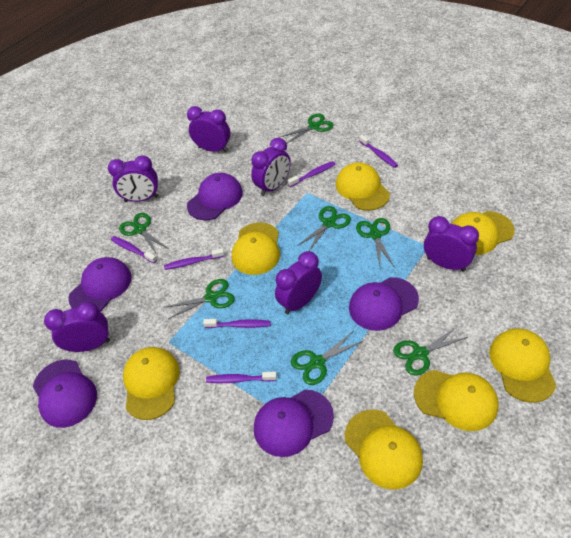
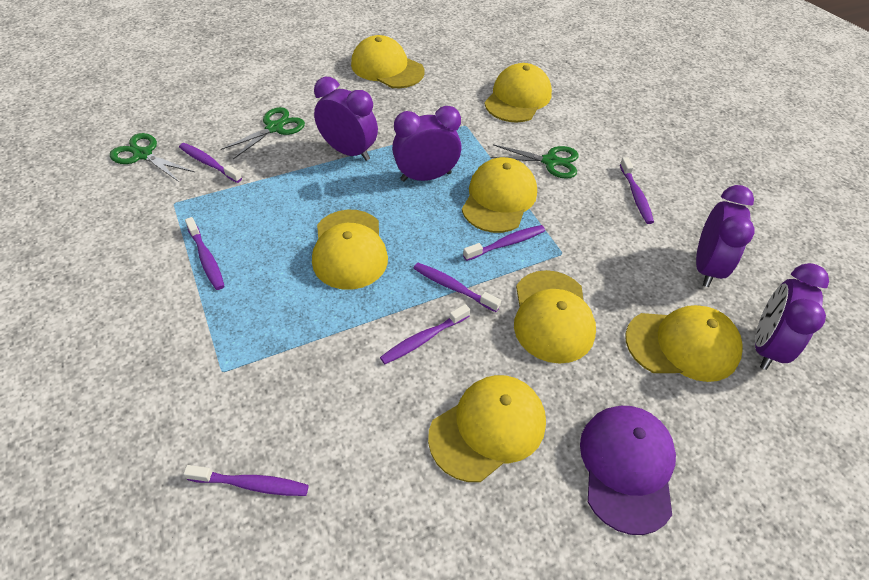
green scissors: 7 -> 3
purple cap: 5 -> 1
purple clock: 6 -> 4
purple toothbrush: 6 -> 7

